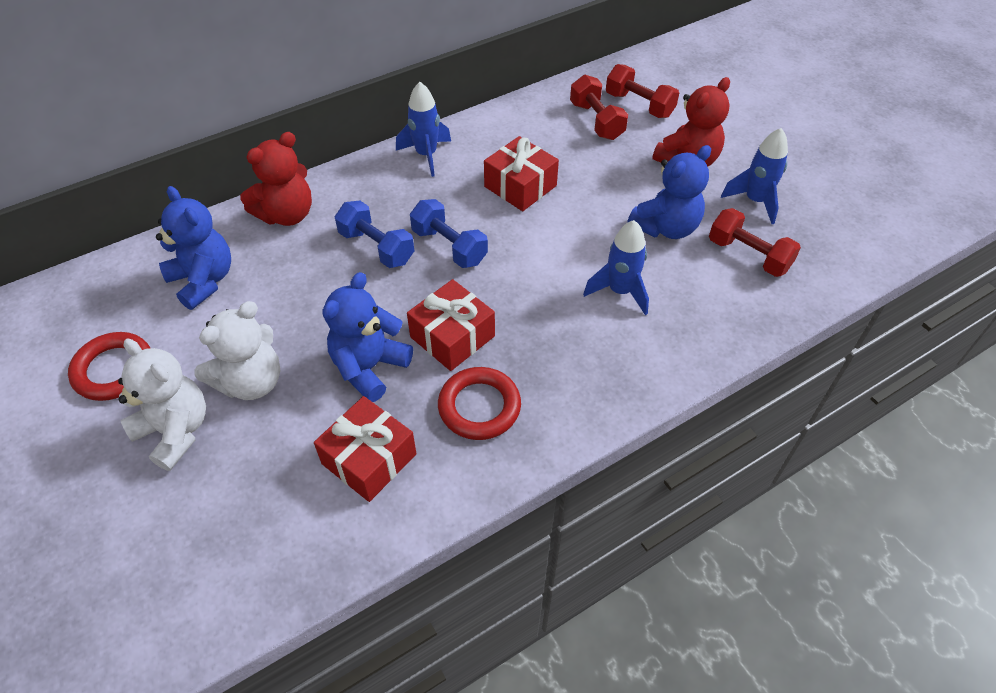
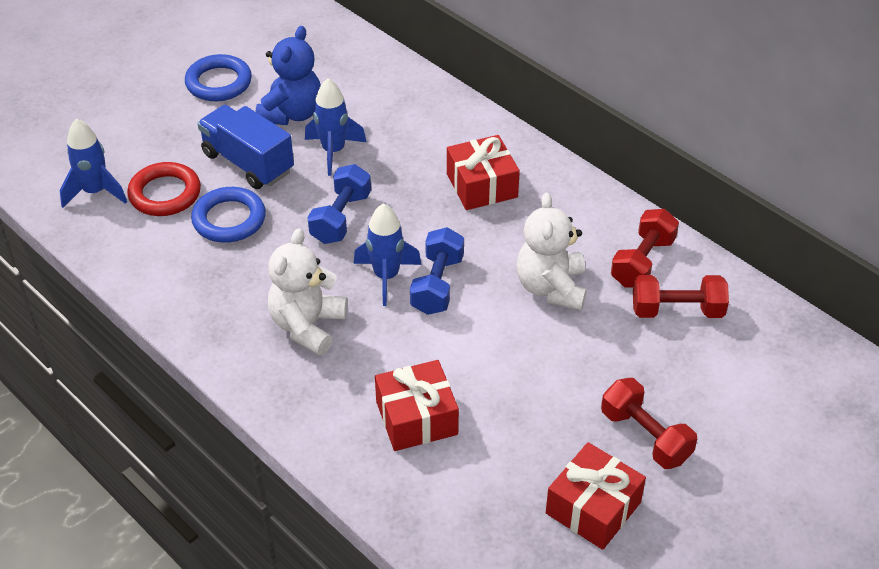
blue ring: 0 -> 2
blue teddy bear: 3 -> 1
blue truck: 0 -> 1
red ring: 2 -> 1
red teddy bear: 2 -> 0

